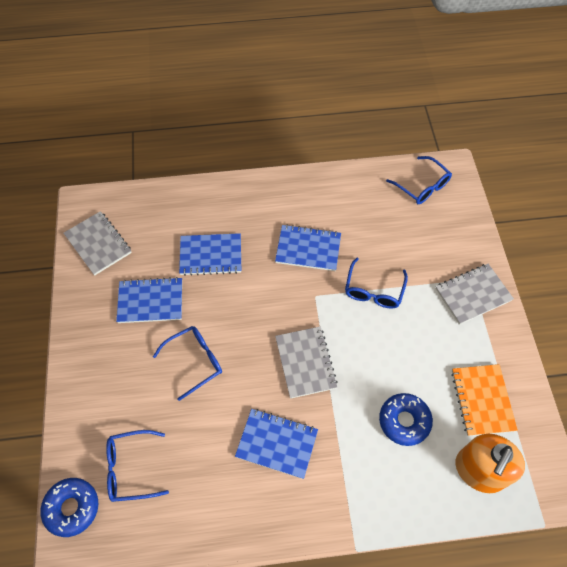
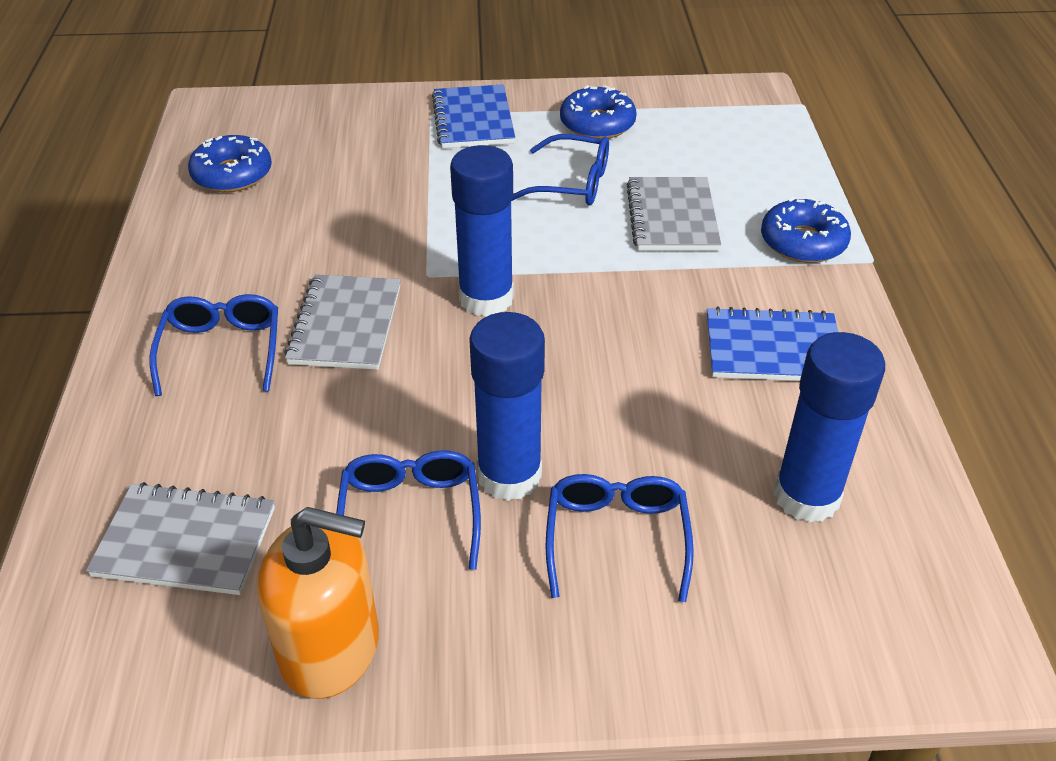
blue donut: 2 -> 3
blue glue stick: 0 -> 3
blue notebook: 4 -> 2
orange notebook: 1 -> 0

